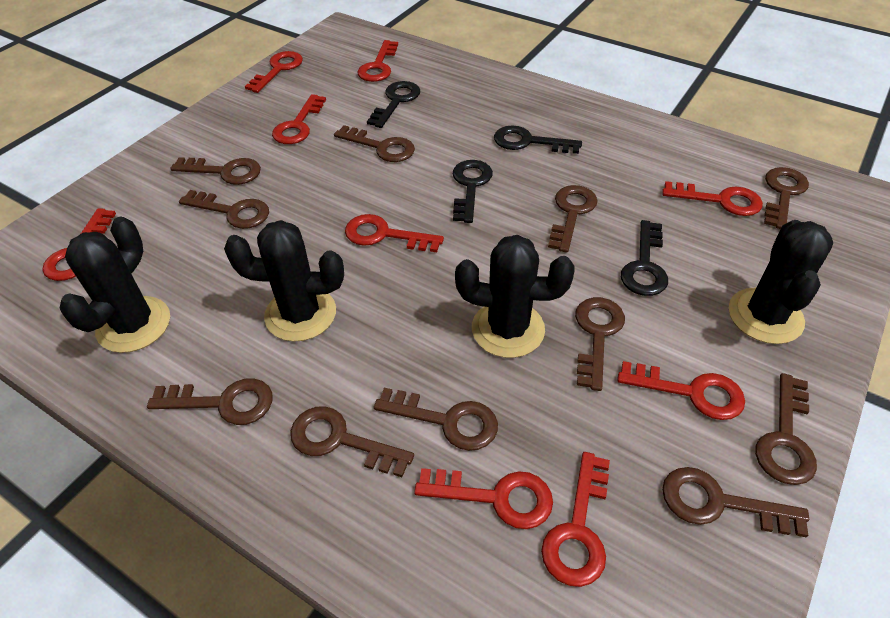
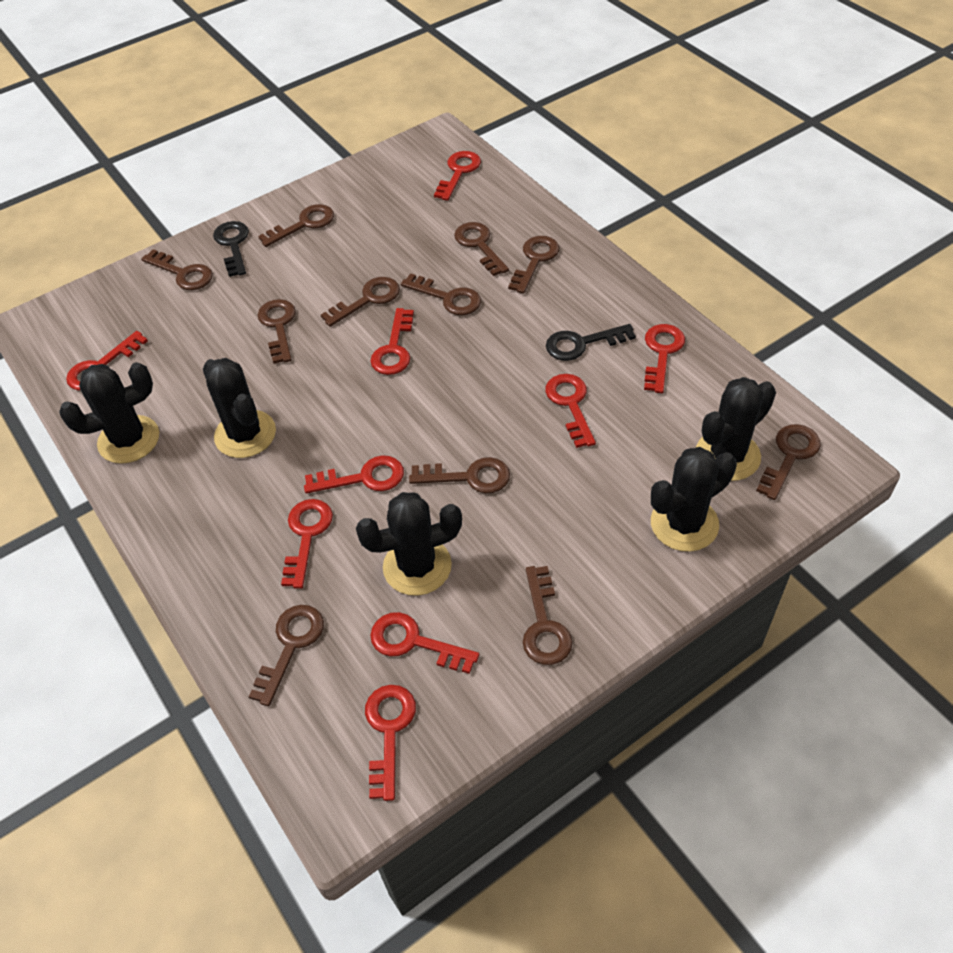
black cactus: 4 -> 5
black key: 4 -> 2

